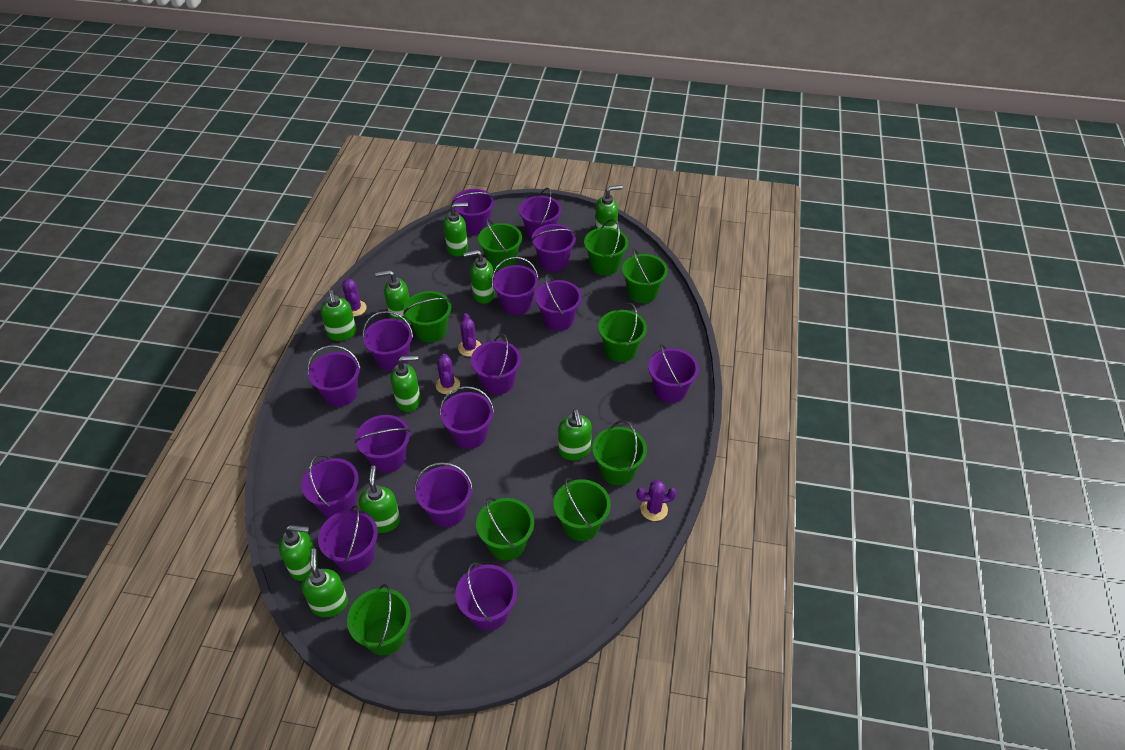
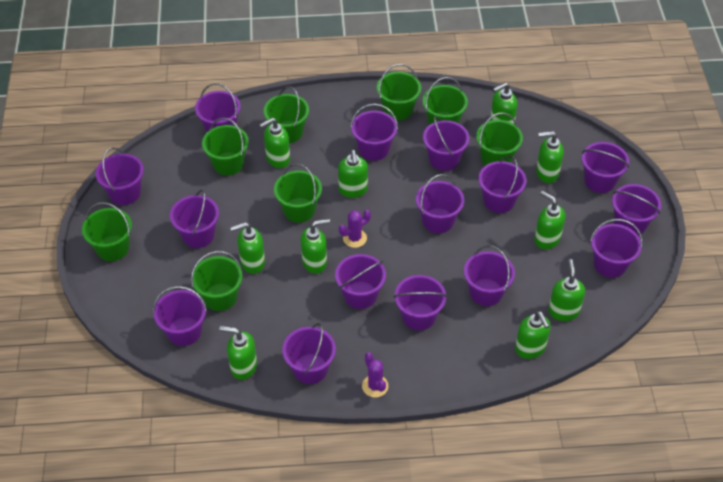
green bucket: 9 -> 8
purple cactus: 4 -> 2

